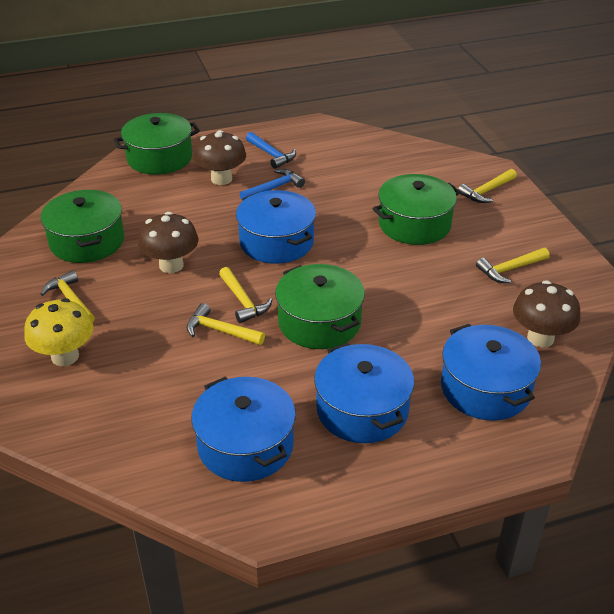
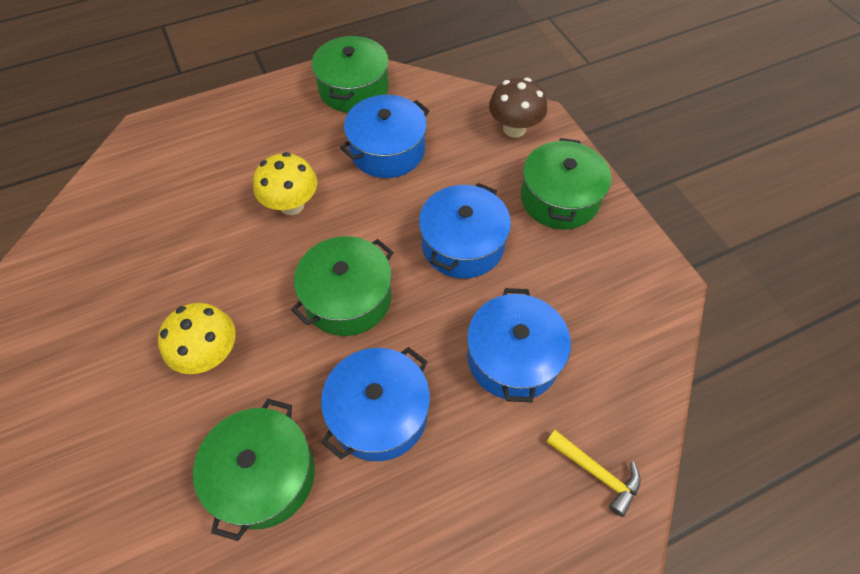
blue hammer: 2 -> 0
brown mushroom: 3 -> 1
yellow hammer: 5 -> 1
yellow mushroom: 1 -> 2

